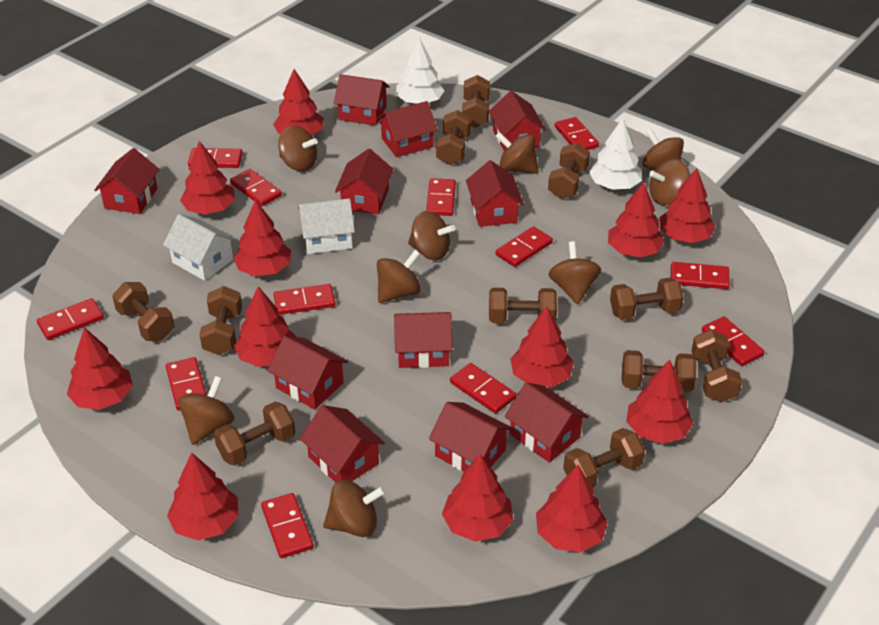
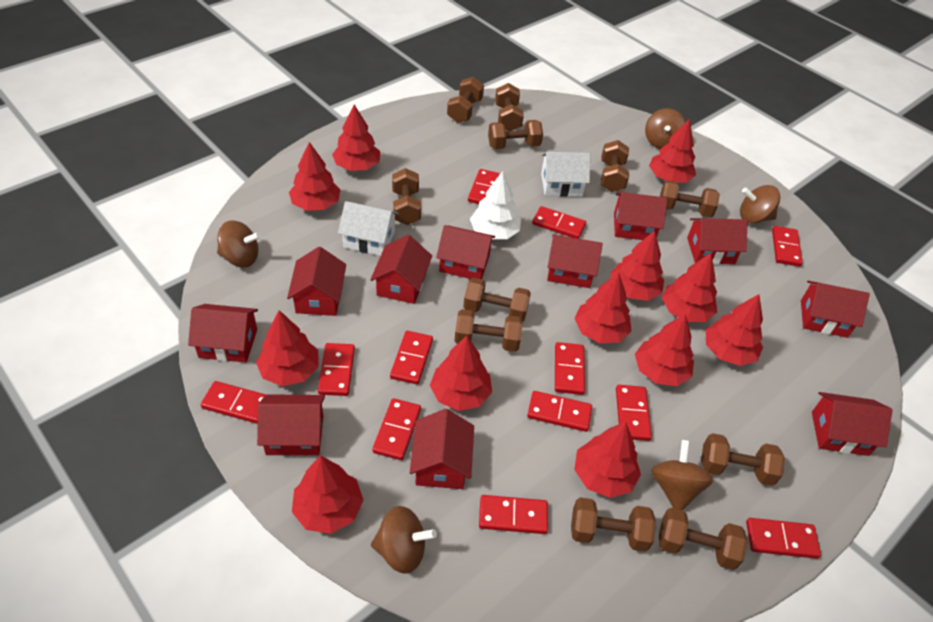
brown spinning top: 9 -> 5
white tree: 2 -> 1

